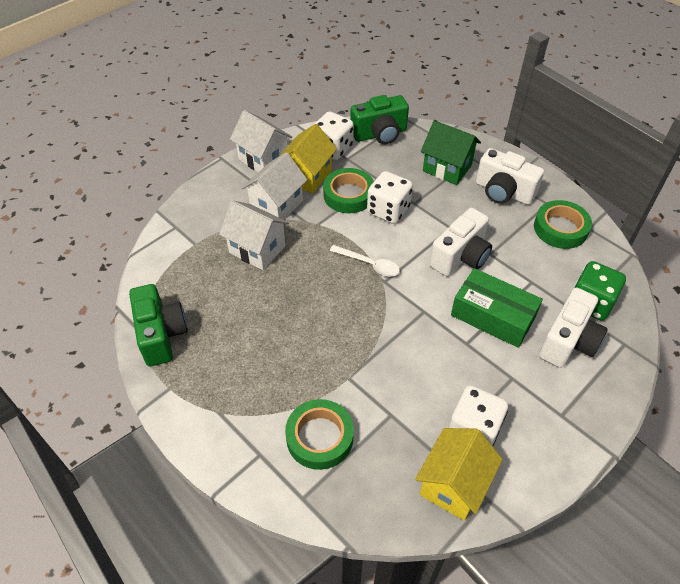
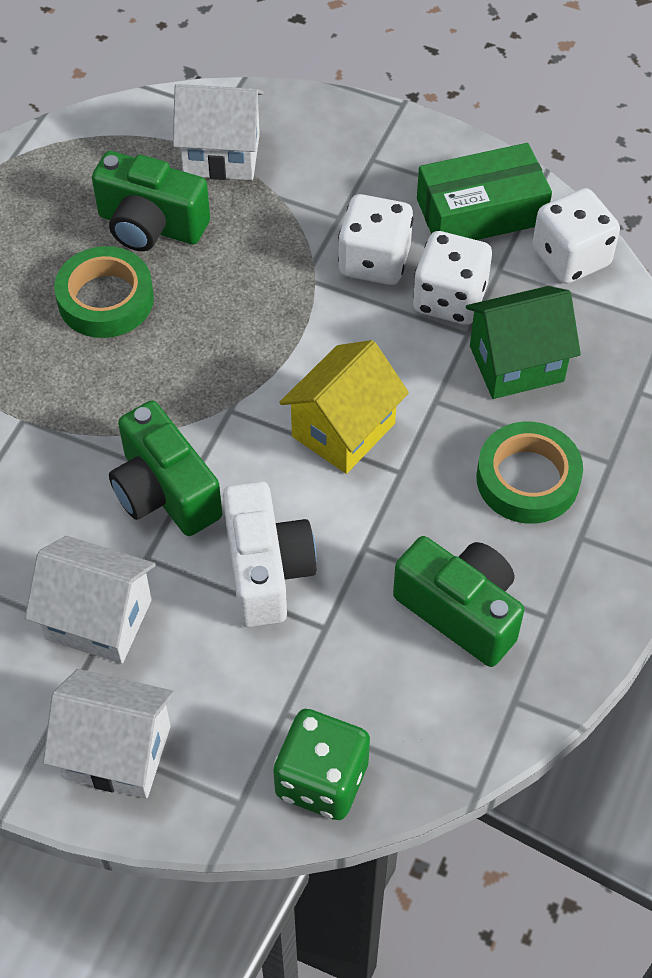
green camera: 2 -> 3
green tape: 3 -> 2
white camera: 3 -> 1
white spoon: 1 -> 0
yellow house: 2 -> 1

